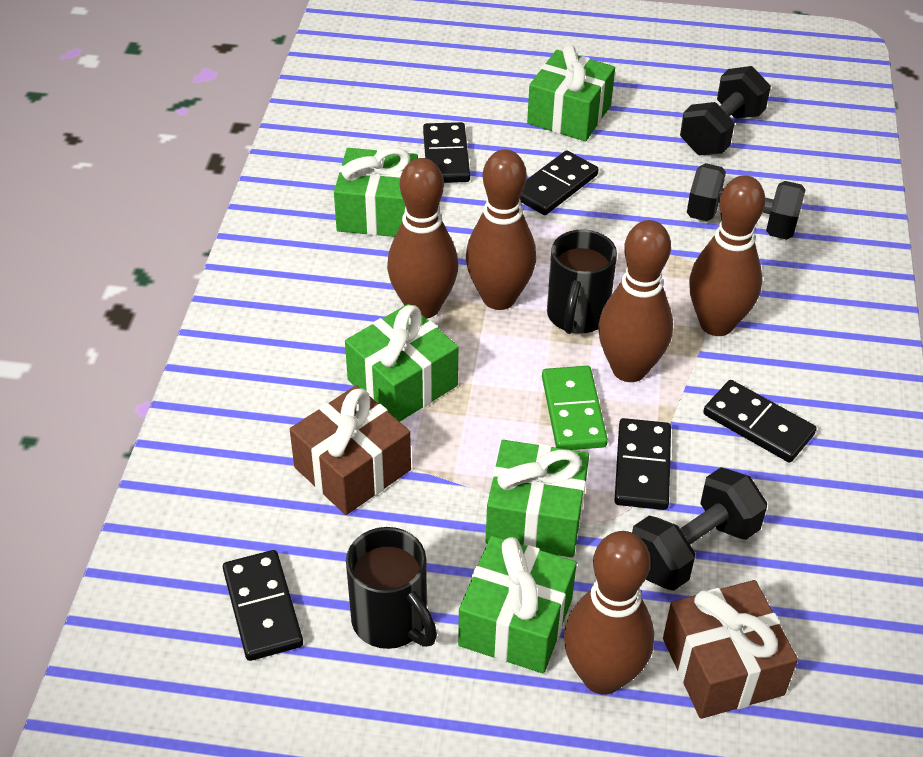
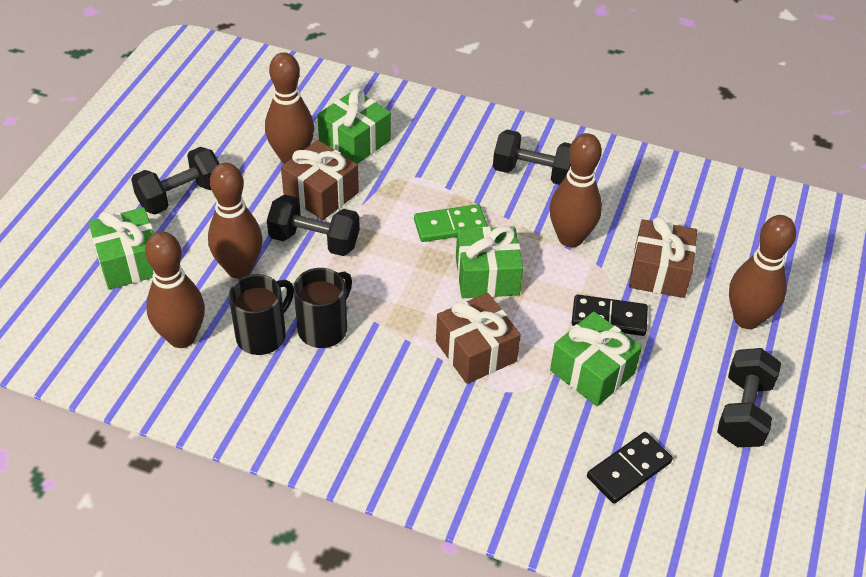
black domino: 5 -> 2
black dumbbell: 3 -> 4
brown gift: 2 -> 3
green gift: 5 -> 4

